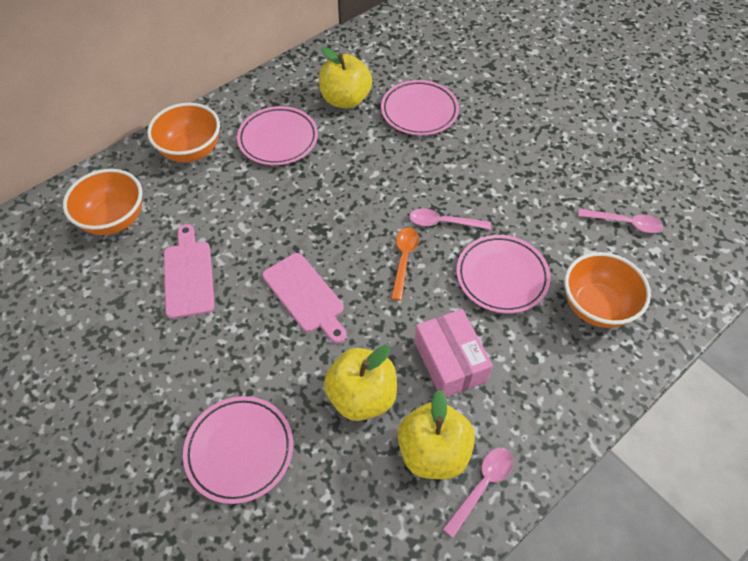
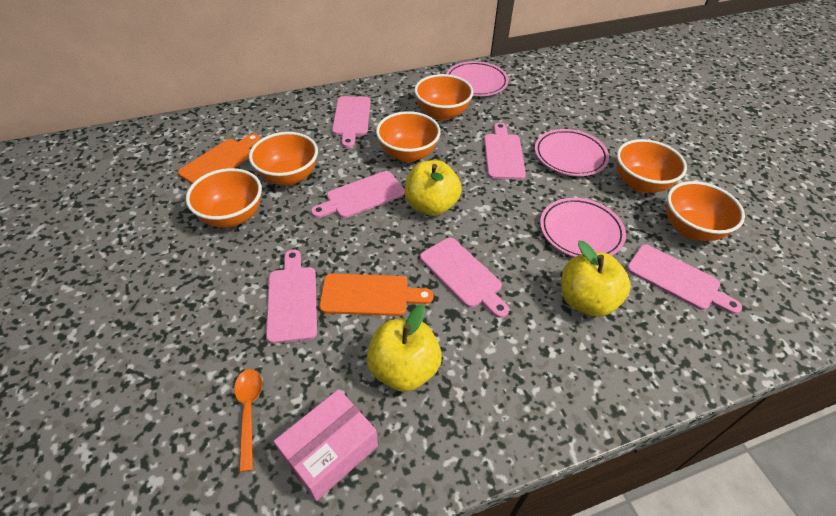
orange bowl: 3 -> 6
orange cutting board: 0 -> 2
pink cutting board: 2 -> 6
pink plate: 4 -> 3
pink spoon: 3 -> 0

